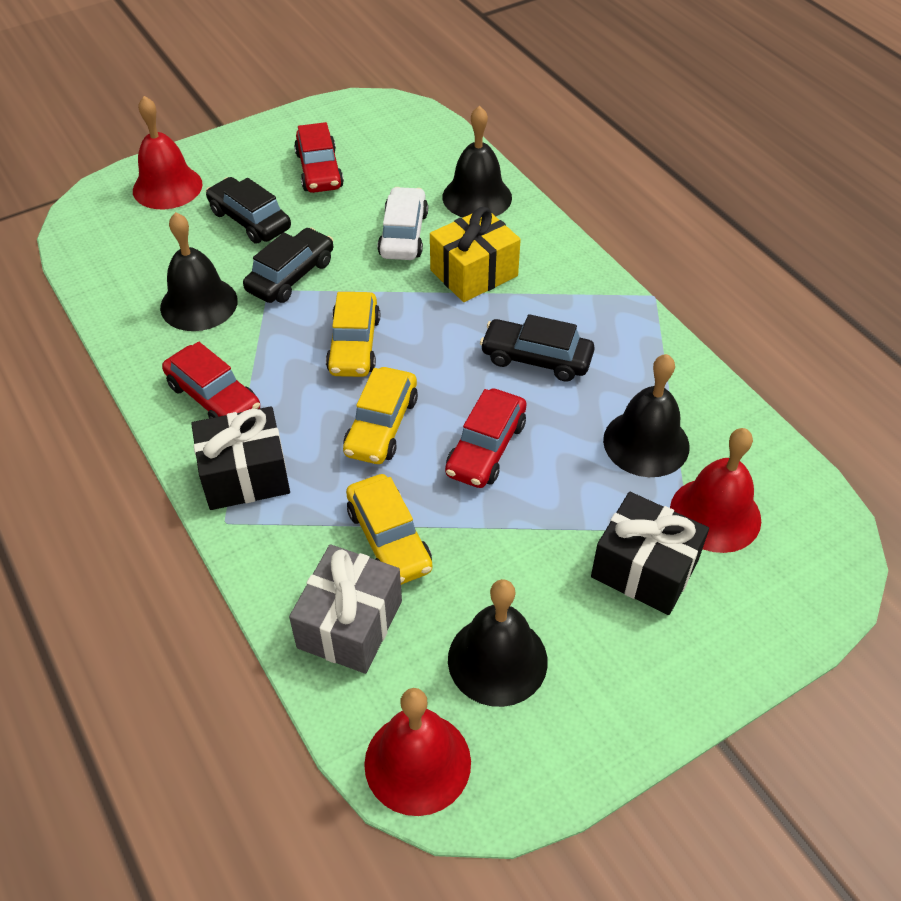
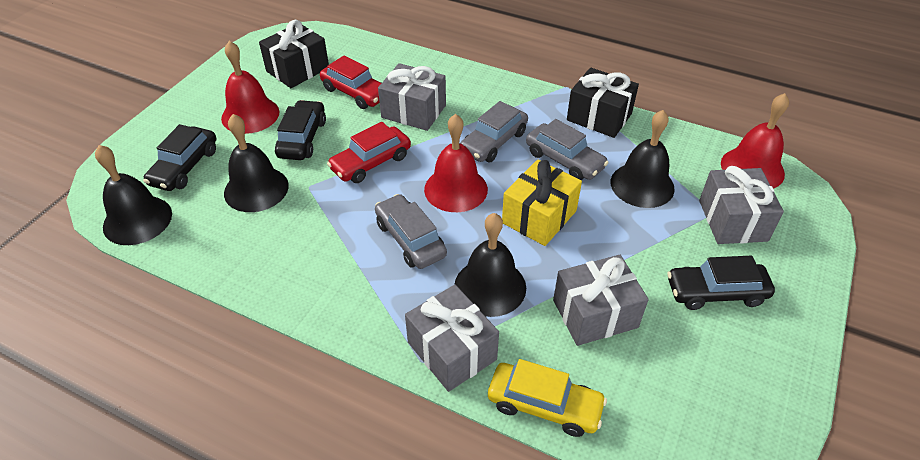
grey car: 0 -> 3
grey gift: 1 -> 4
red car: 3 -> 2
white car: 1 -> 0
yellow car: 3 -> 1

